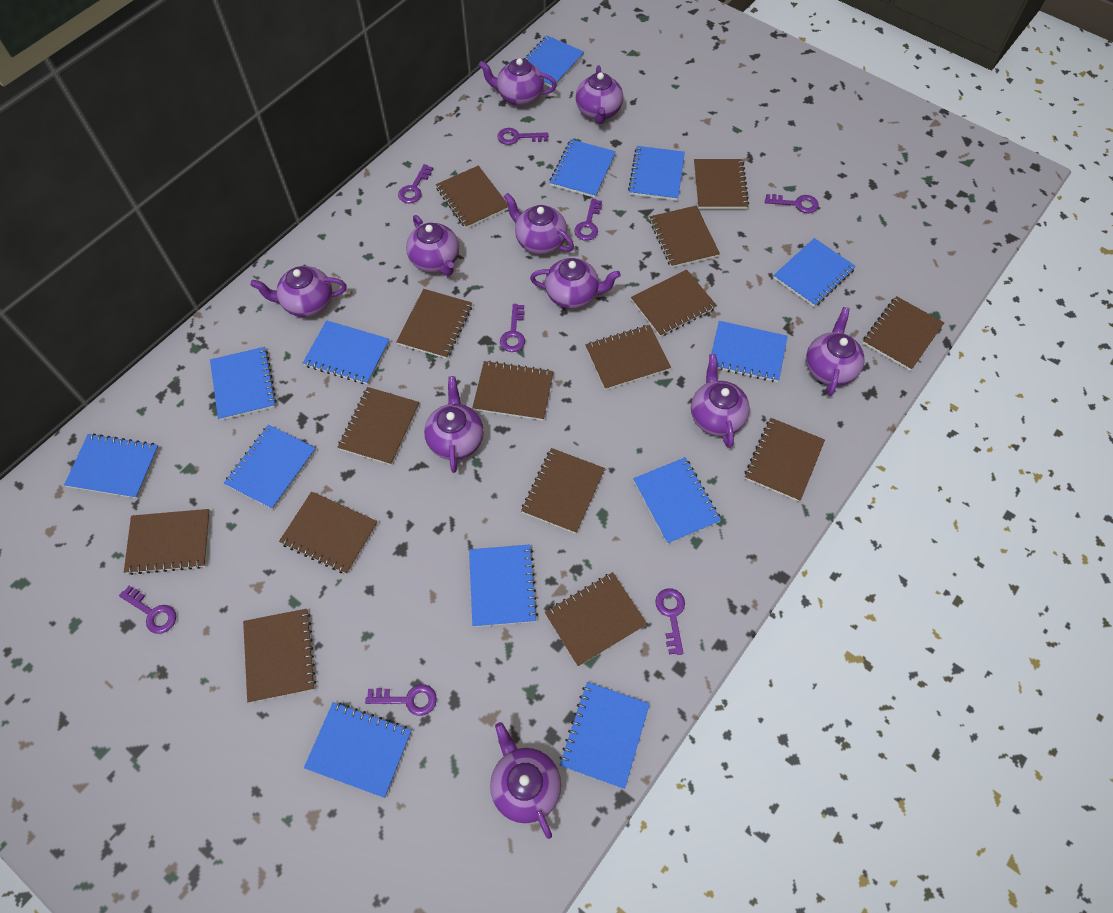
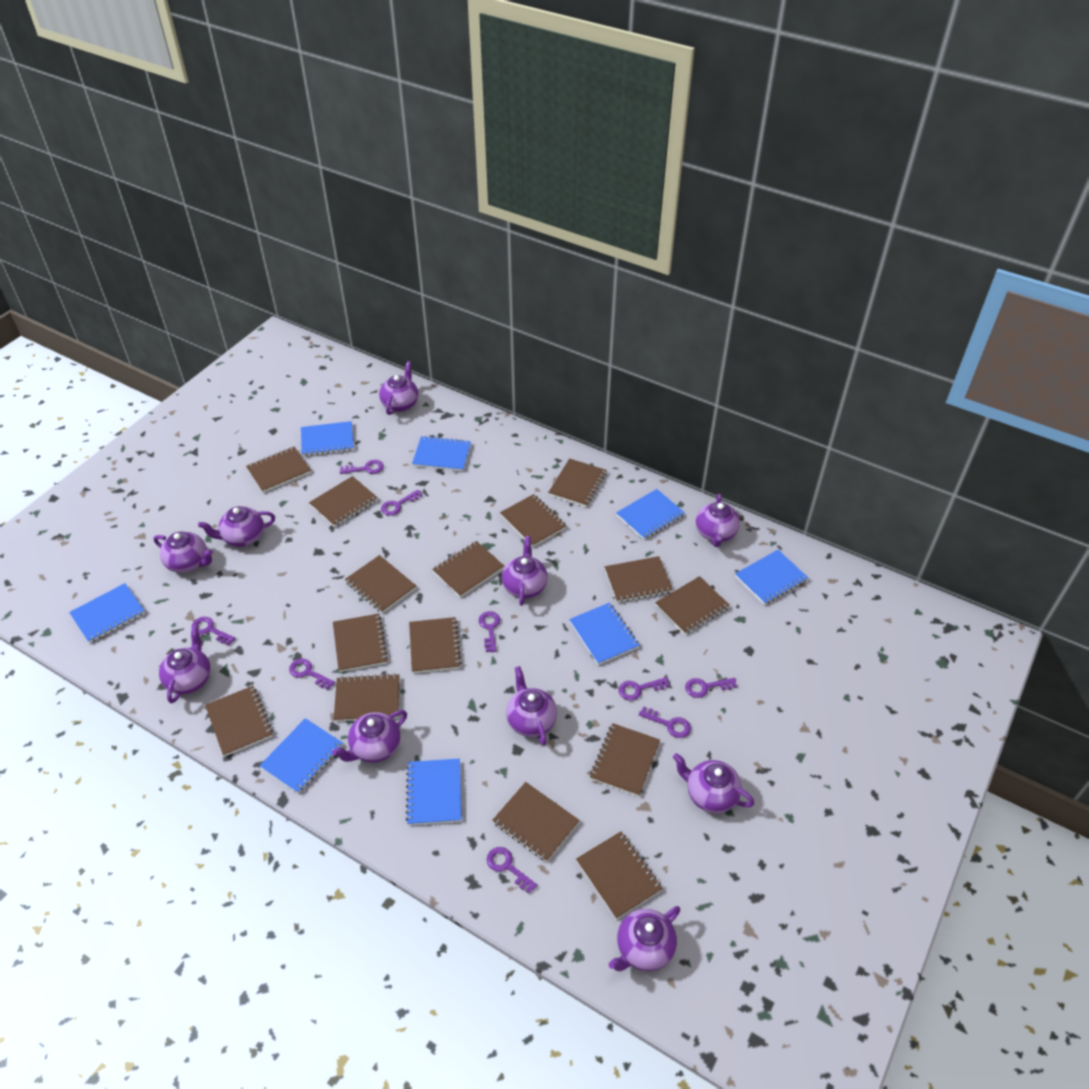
blue notebook: 13 -> 8
purple key: 8 -> 9

